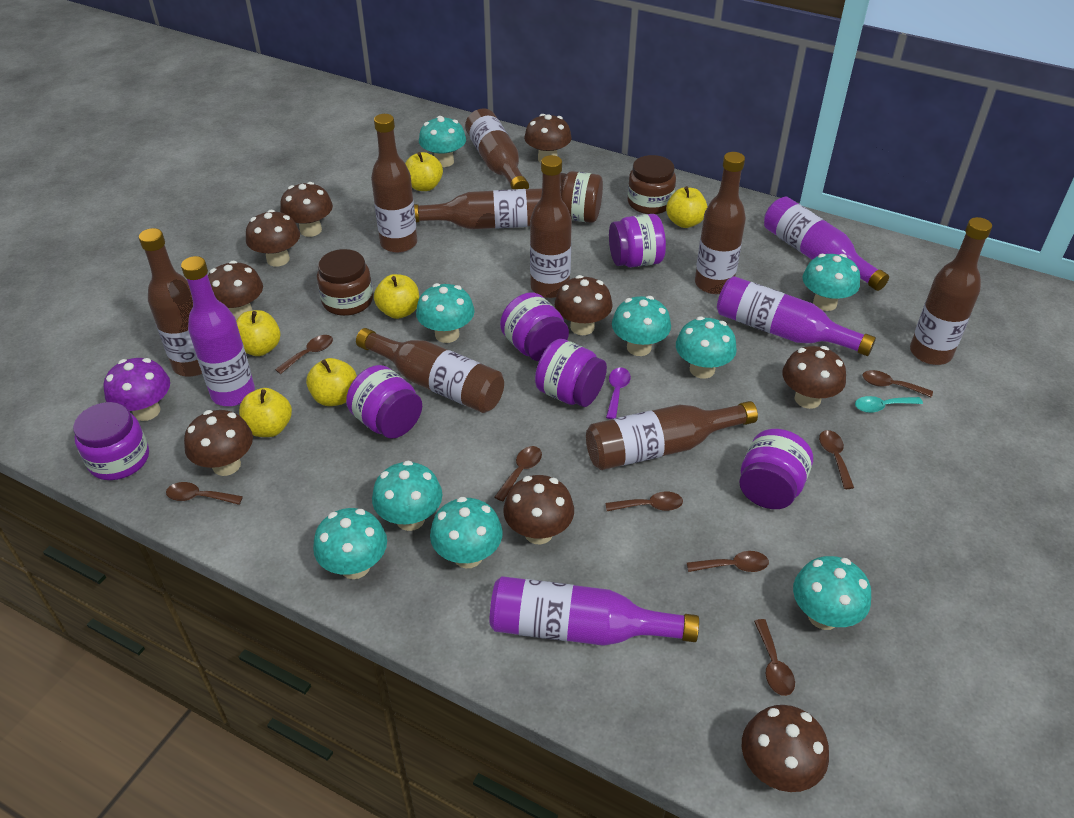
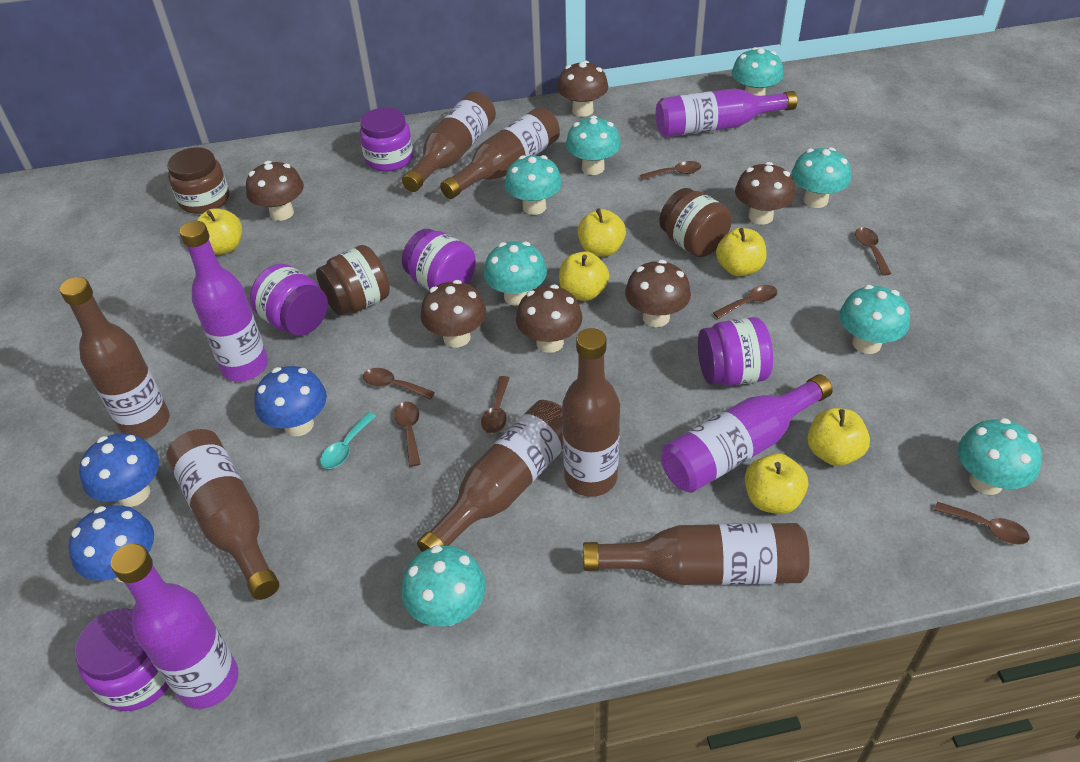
blue mushroom: 0 -> 3
brown bottle: 9 -> 7
brown mushroom: 9 -> 6
brown spoon: 8 -> 7
purple jar: 6 -> 5
purple mushroom: 1 -> 0
purple spoon: 1 -> 0
turquoise mushroom: 9 -> 8

